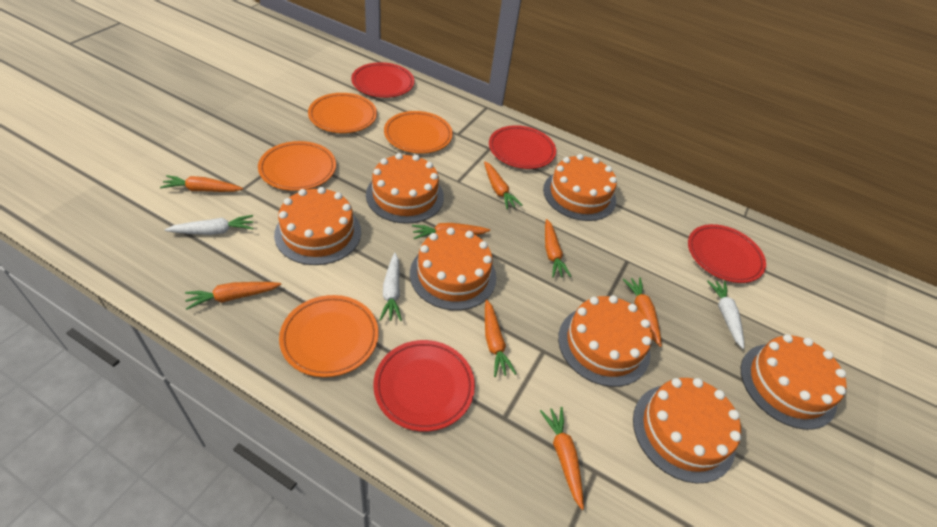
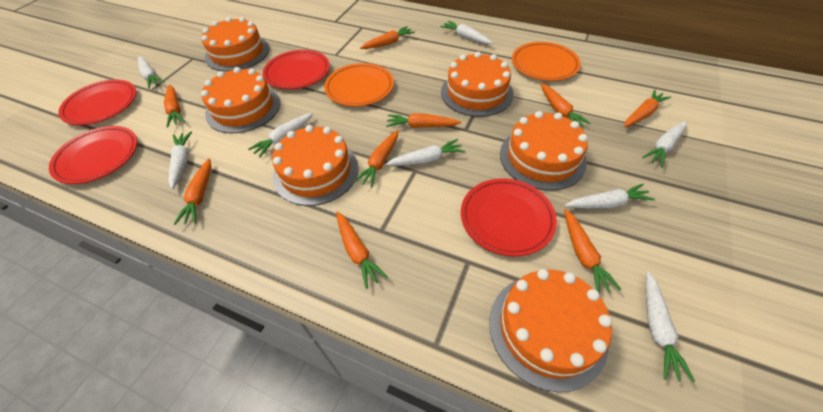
orange cake: 7 -> 6
orange carrot: 8 -> 9
orange plate: 4 -> 2
white carrot: 3 -> 8

